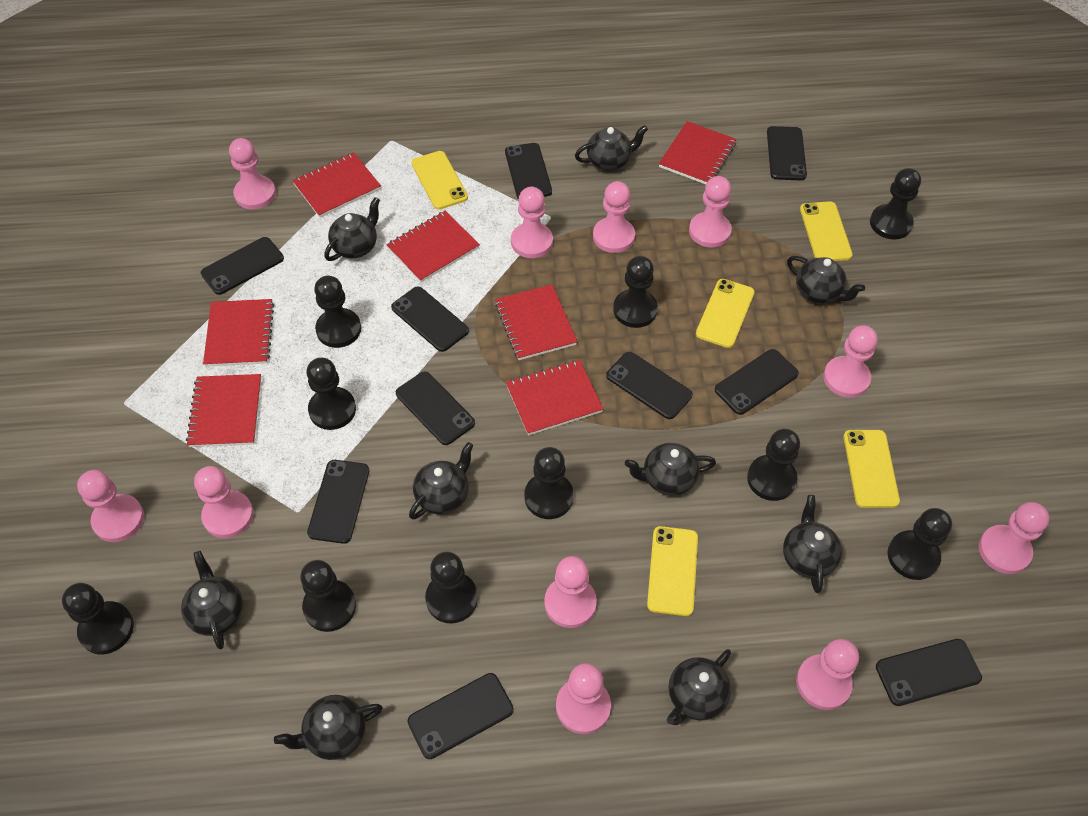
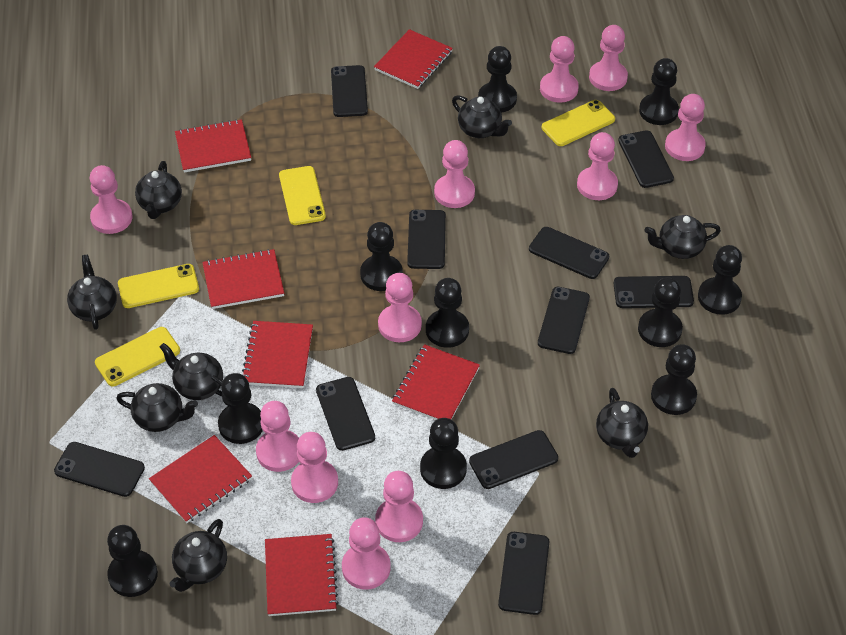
black teapot: 9 -> 8
yellow phone: 5 -> 4

